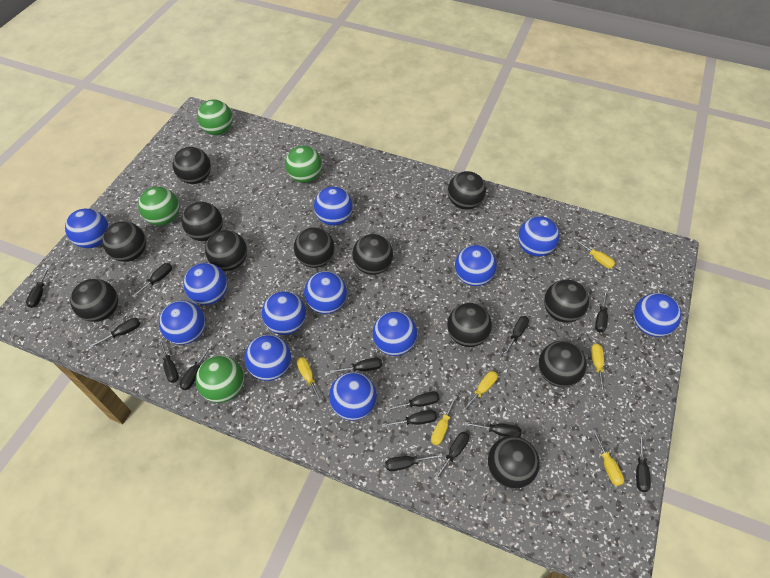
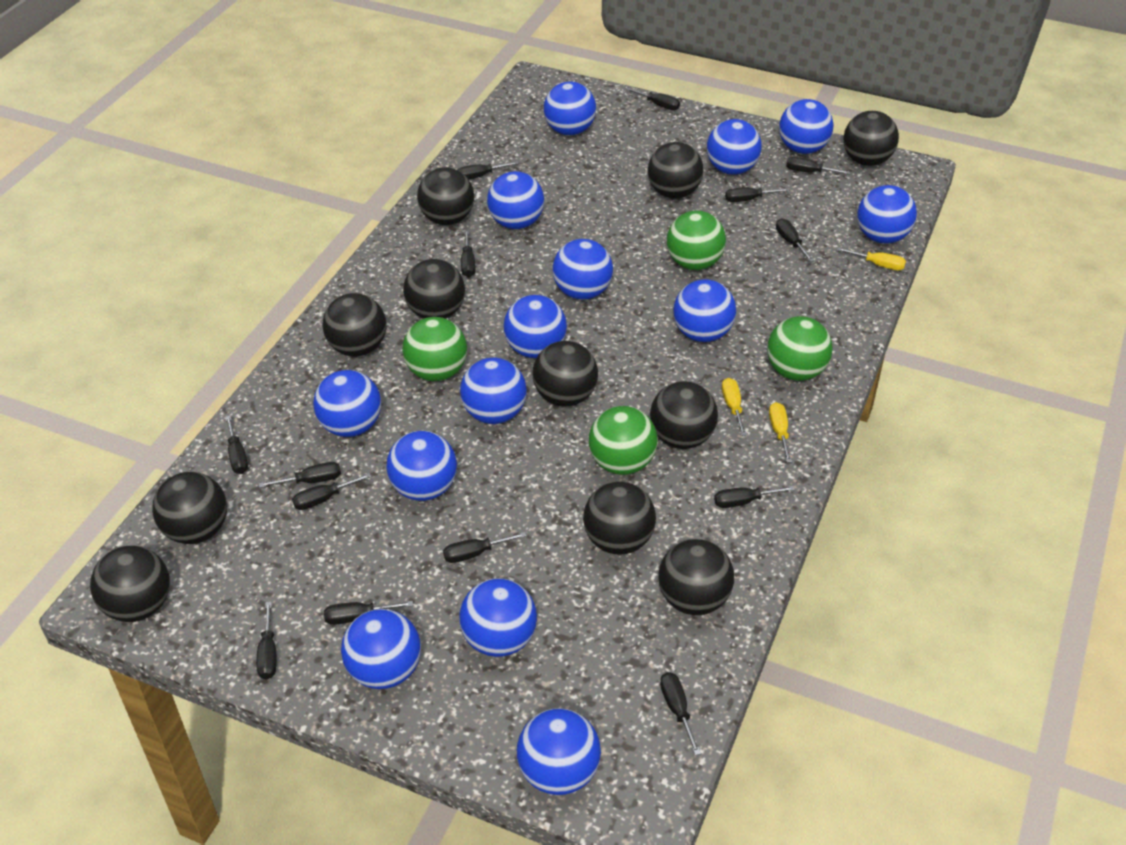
black ball: 12 -> 11
blue ball: 12 -> 14
yellow screwdriver: 6 -> 3

